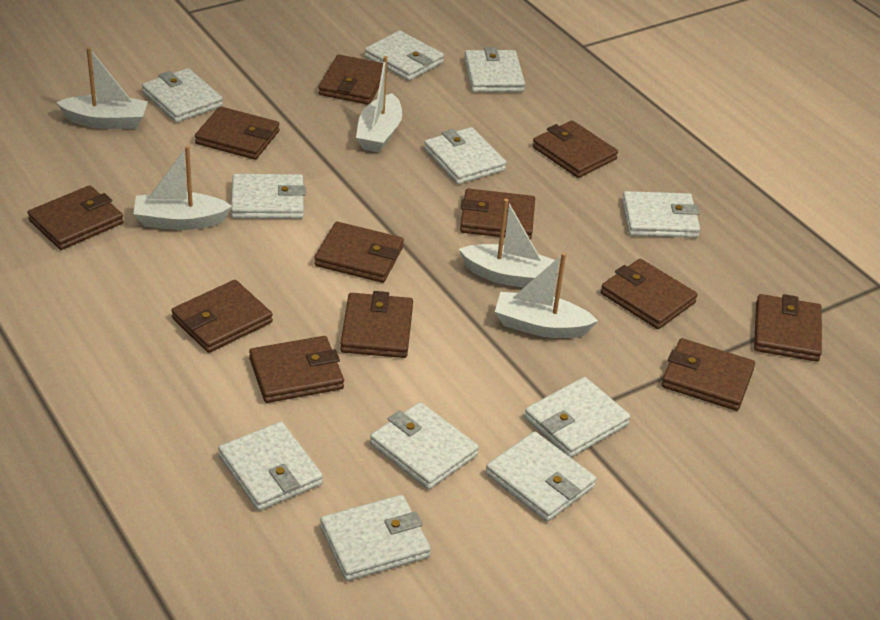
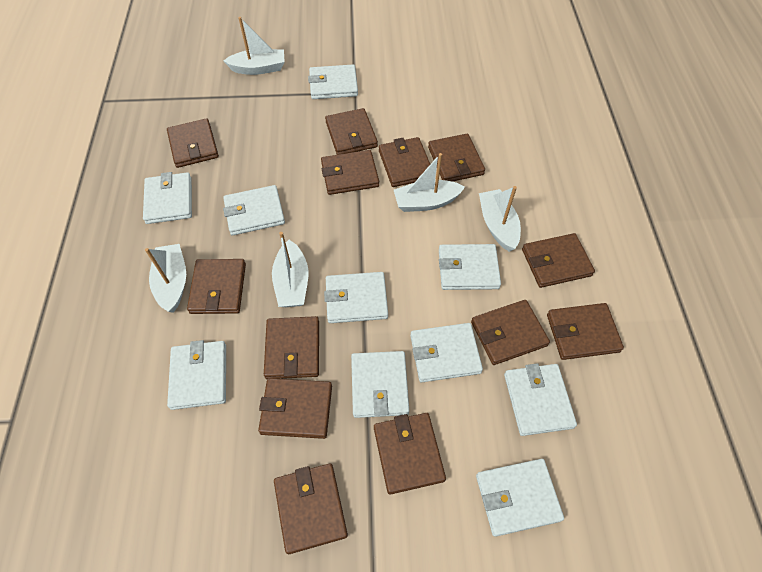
brown wallet: 12 -> 13
white wallet: 11 -> 10

